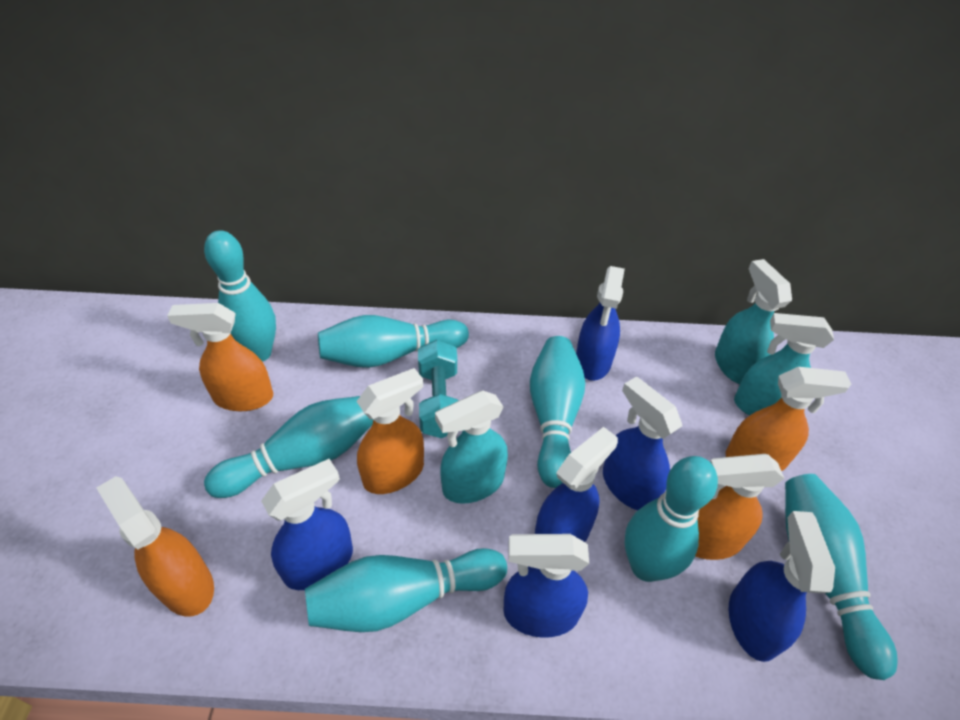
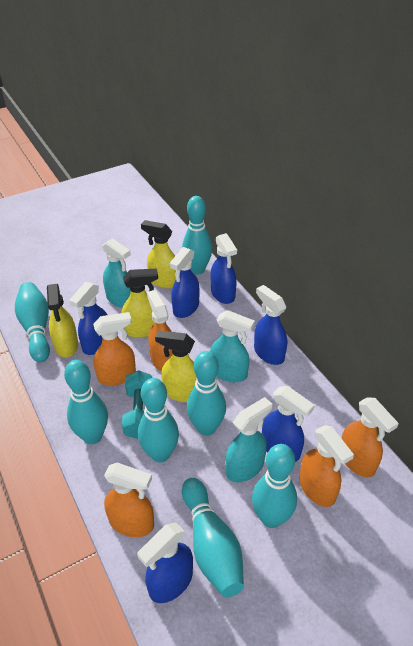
yellow spray bottle: 0 -> 4

